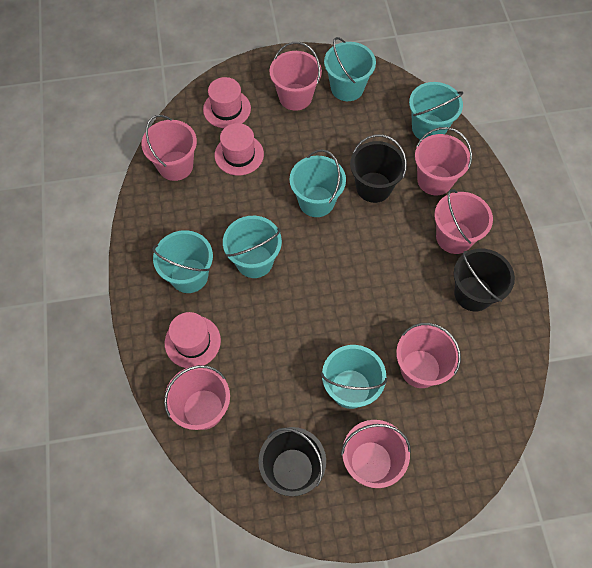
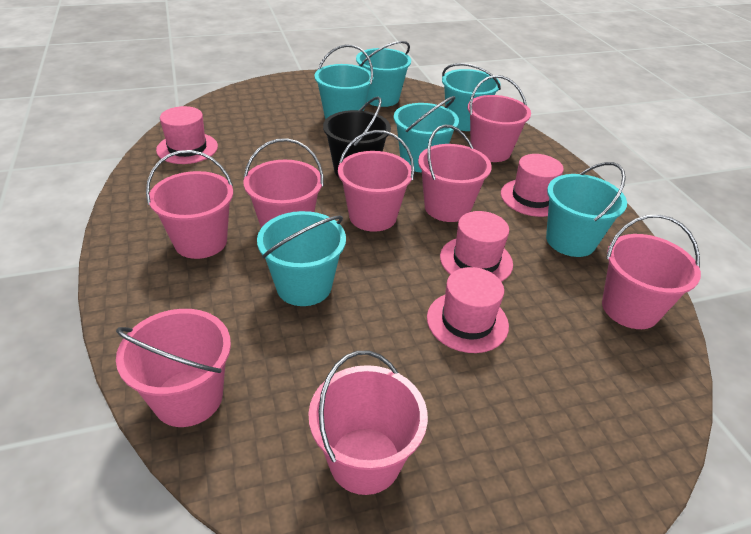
black bucket: 3 -> 1
pink bucket: 7 -> 8
pink hat: 3 -> 4

